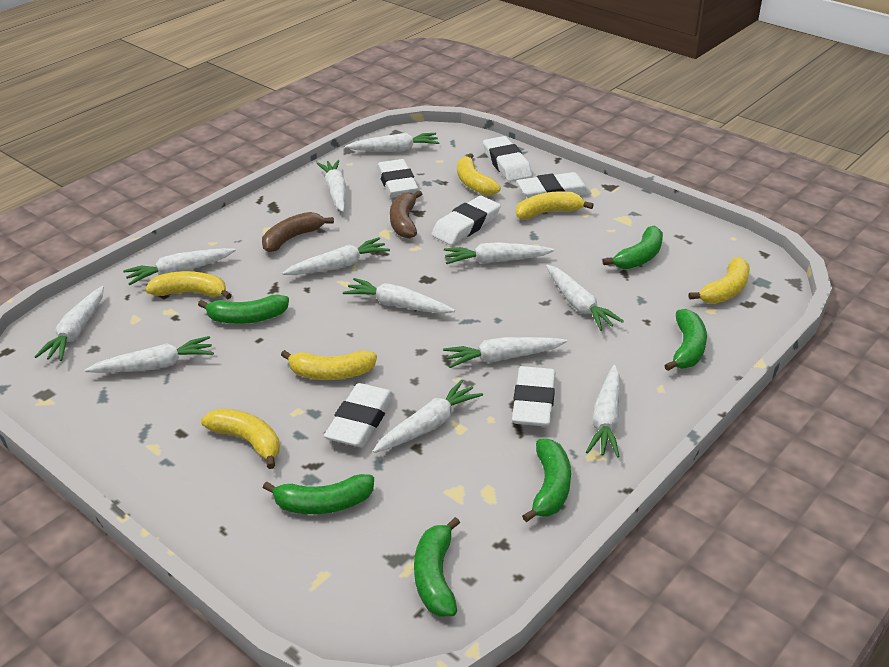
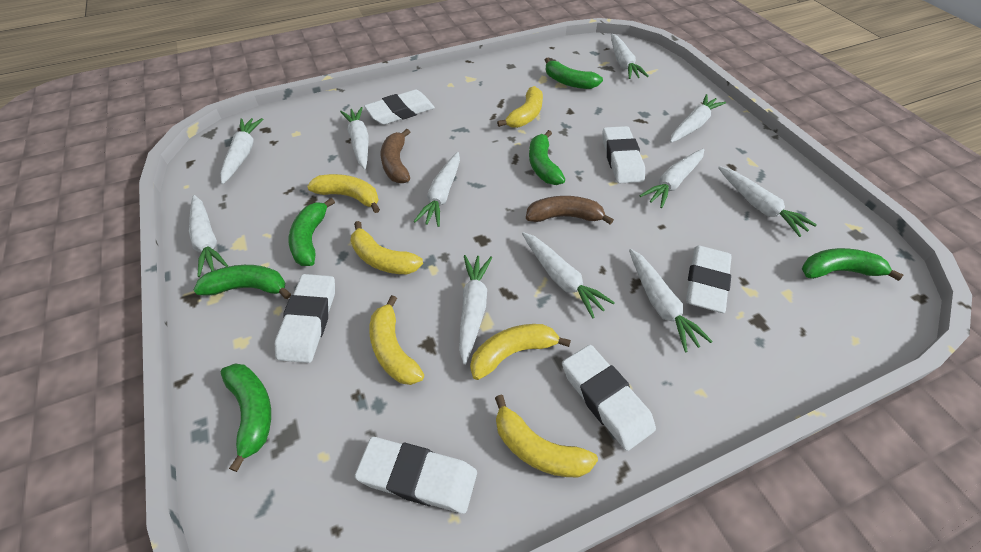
white carrot: 12 -> 11

